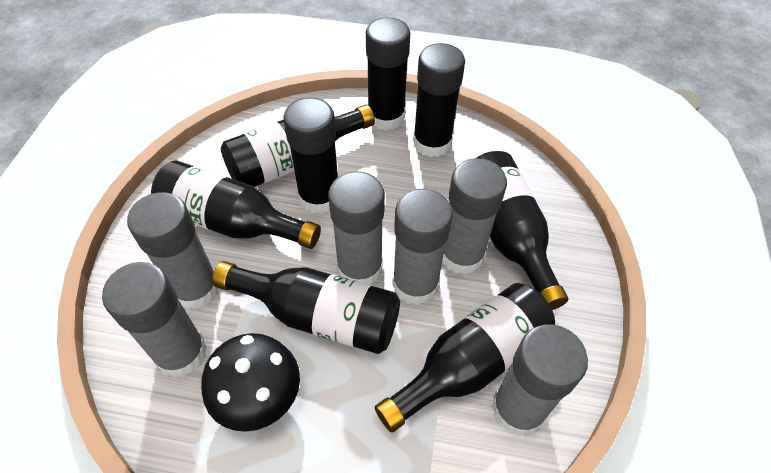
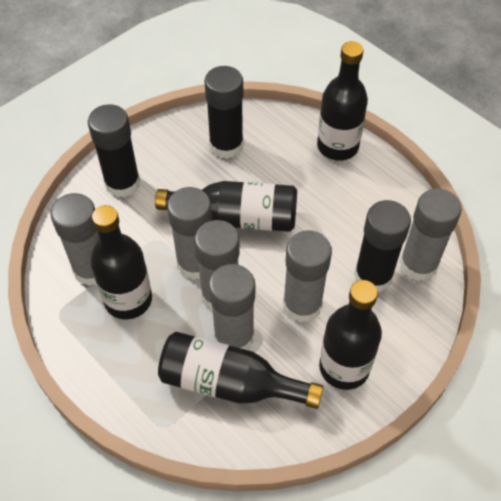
black mushroom: 1 -> 0

